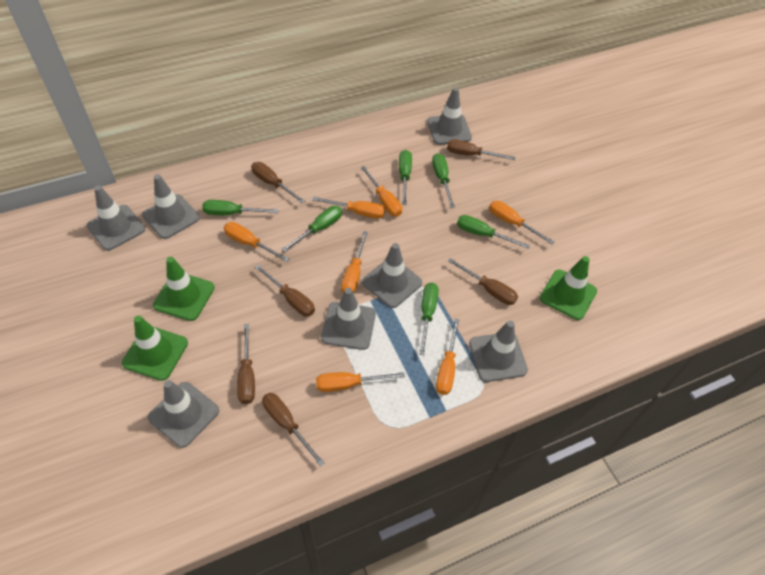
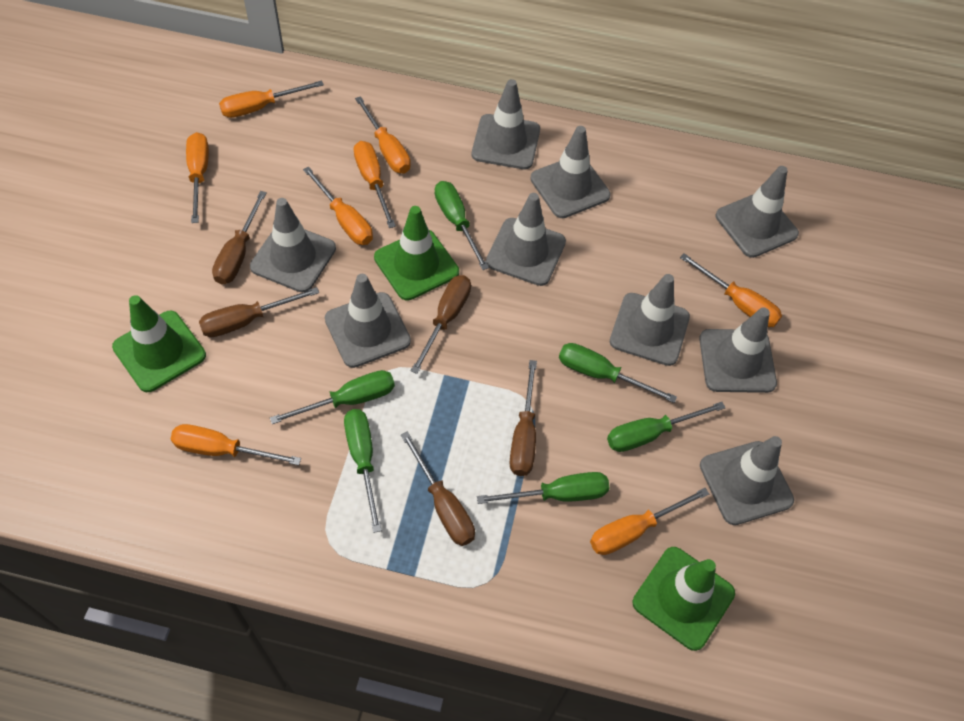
brown screwdriver: 6 -> 5
grey traffic cone: 7 -> 9
orange screwdriver: 7 -> 8

